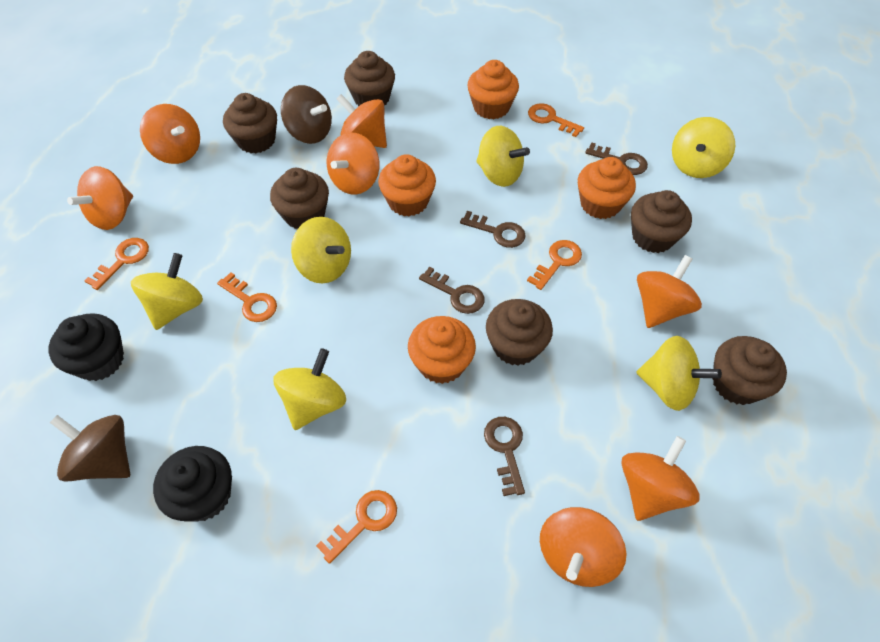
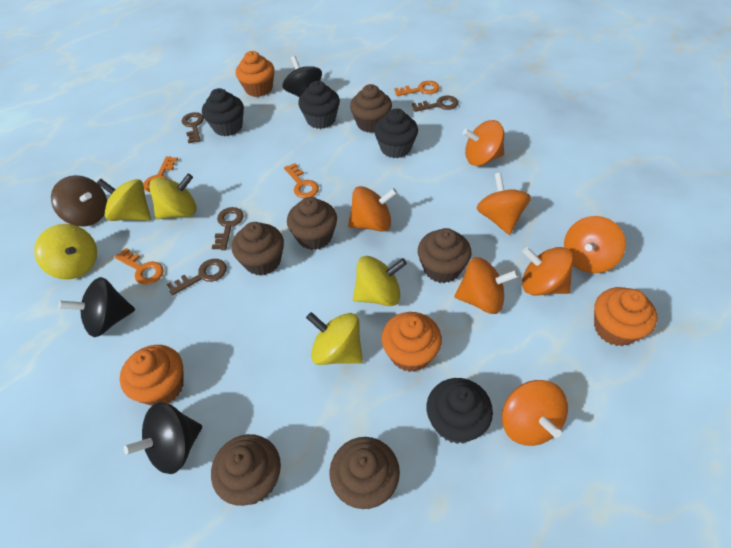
black cupcake: 2 -> 4
black spinning top: 0 -> 3
brown spinning top: 2 -> 1
orange key: 5 -> 4
yellow spinning top: 6 -> 5

